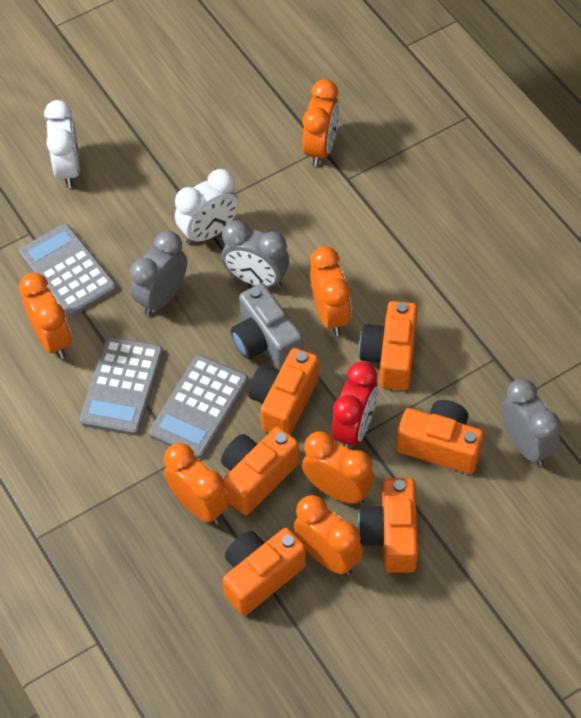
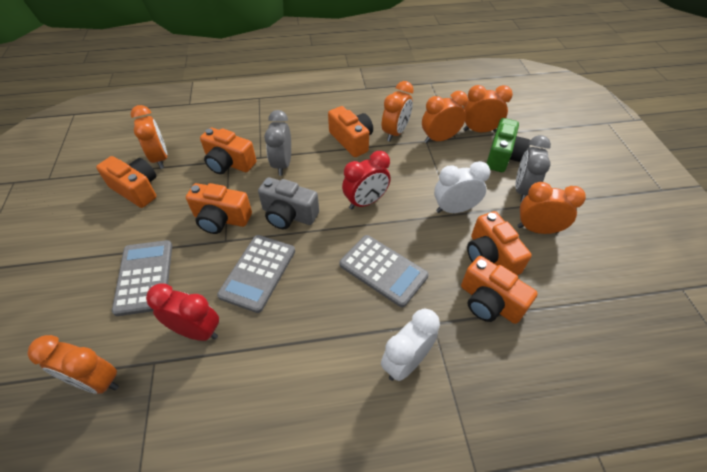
green camera: 0 -> 1
grey clock: 3 -> 2
red clock: 1 -> 2

